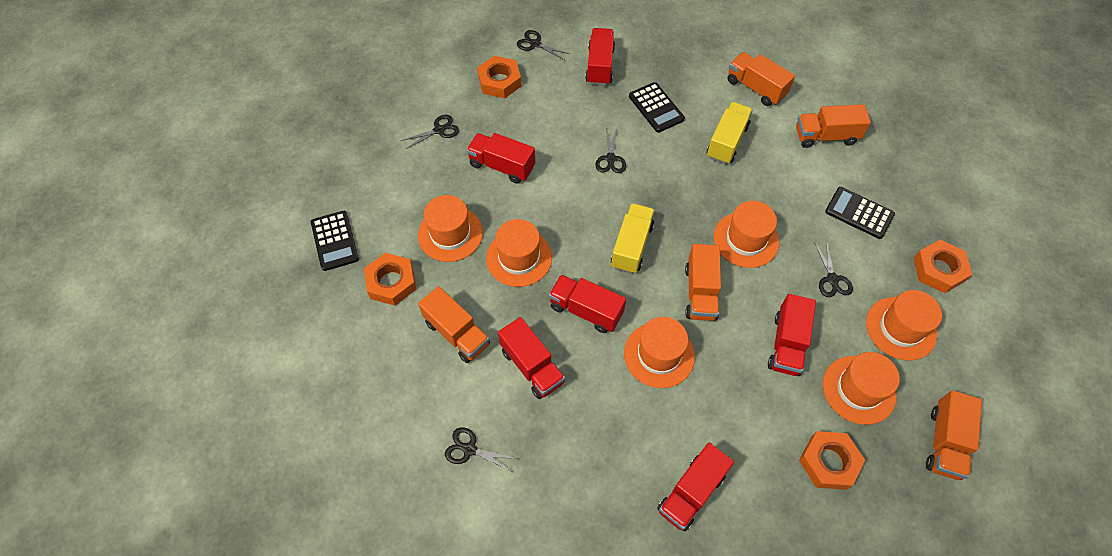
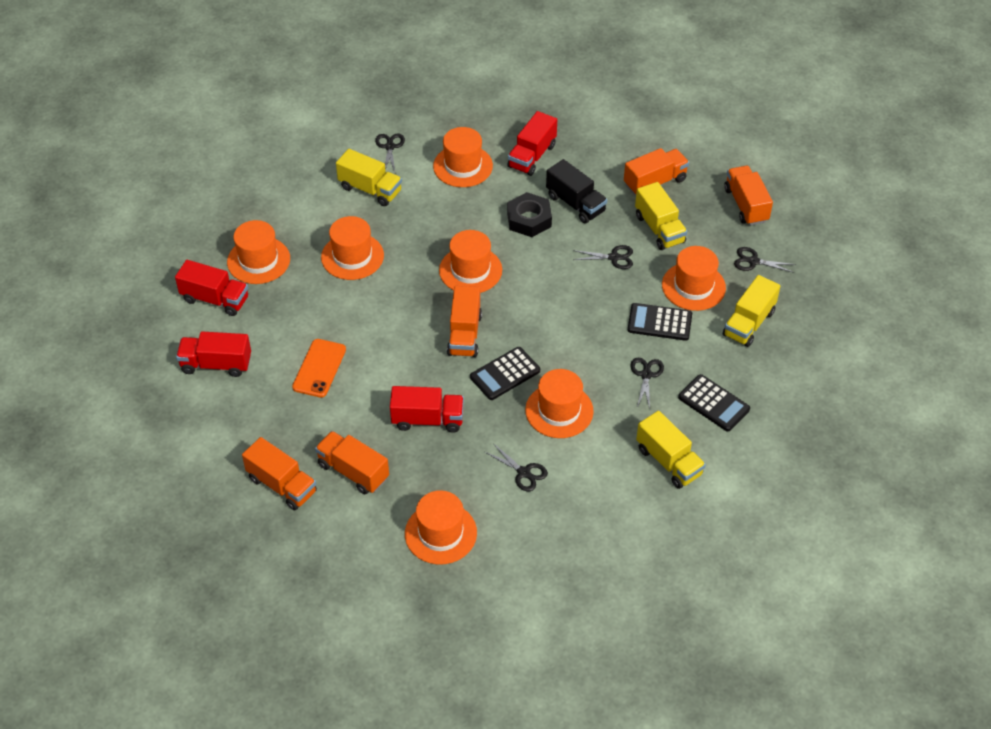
black nut: 0 -> 1
black truck: 0 -> 1
orange hat: 6 -> 7
orange nut: 4 -> 0
orange phone: 0 -> 1
red truck: 6 -> 4
yellow truck: 2 -> 4

